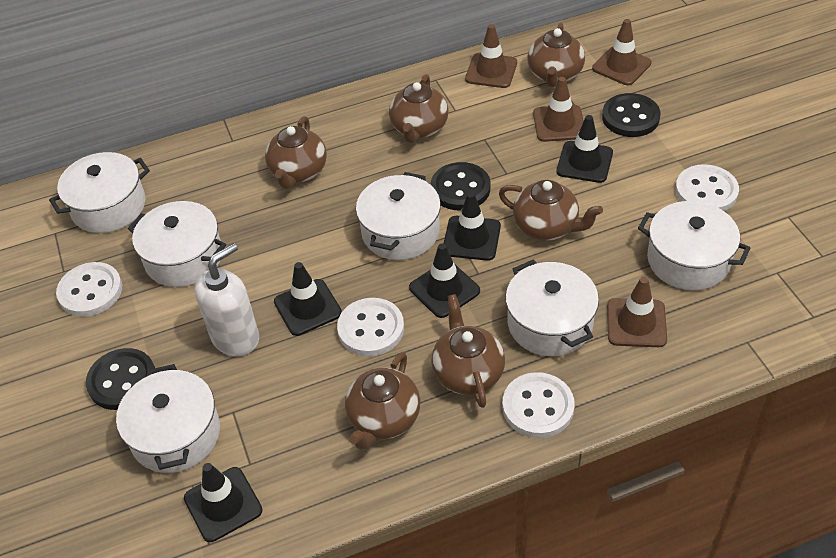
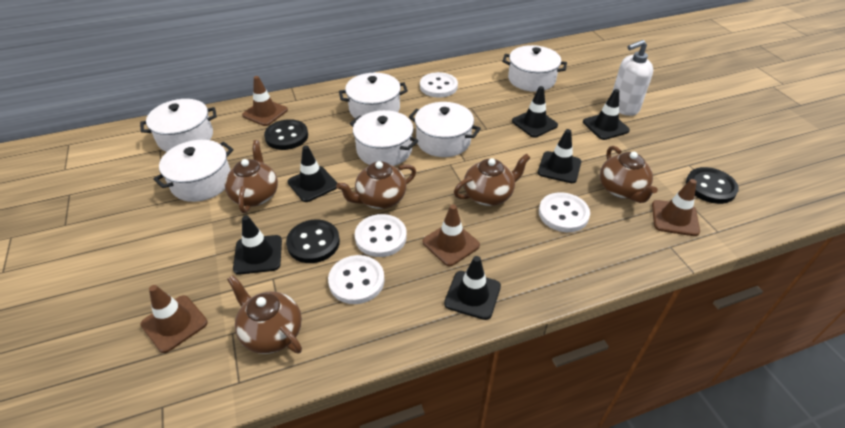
black traffic cone: 5 -> 6
brown teapot: 6 -> 5

